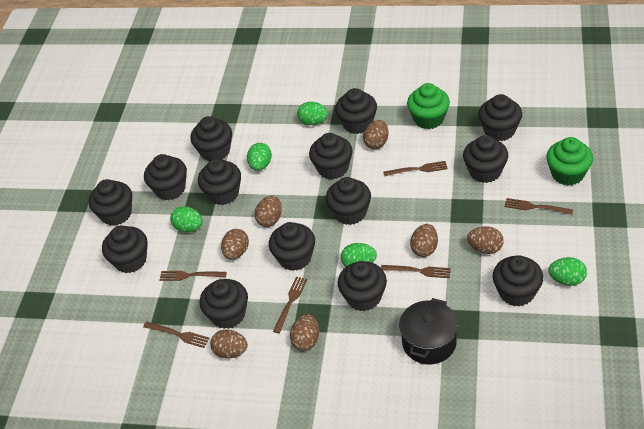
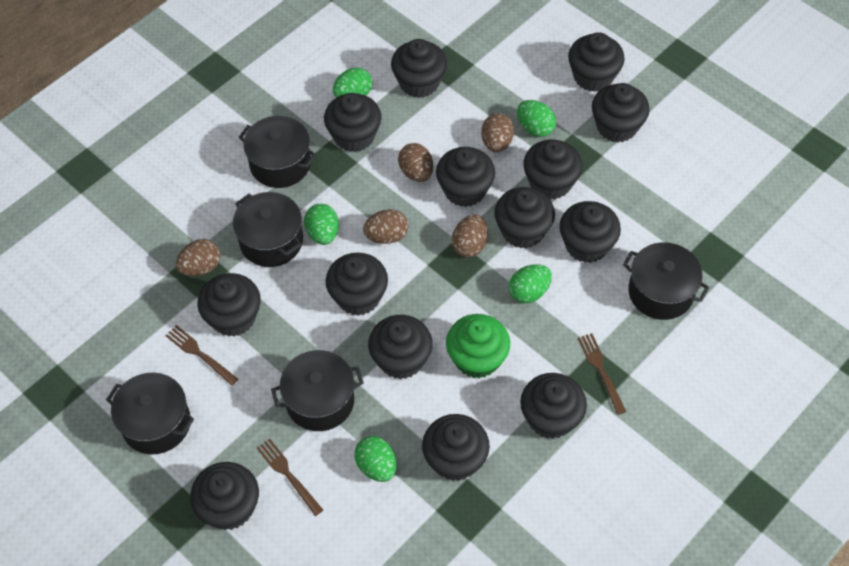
black pot: 1 -> 5
brown egg: 7 -> 5
brown fork: 6 -> 3
green cupcake: 2 -> 1

